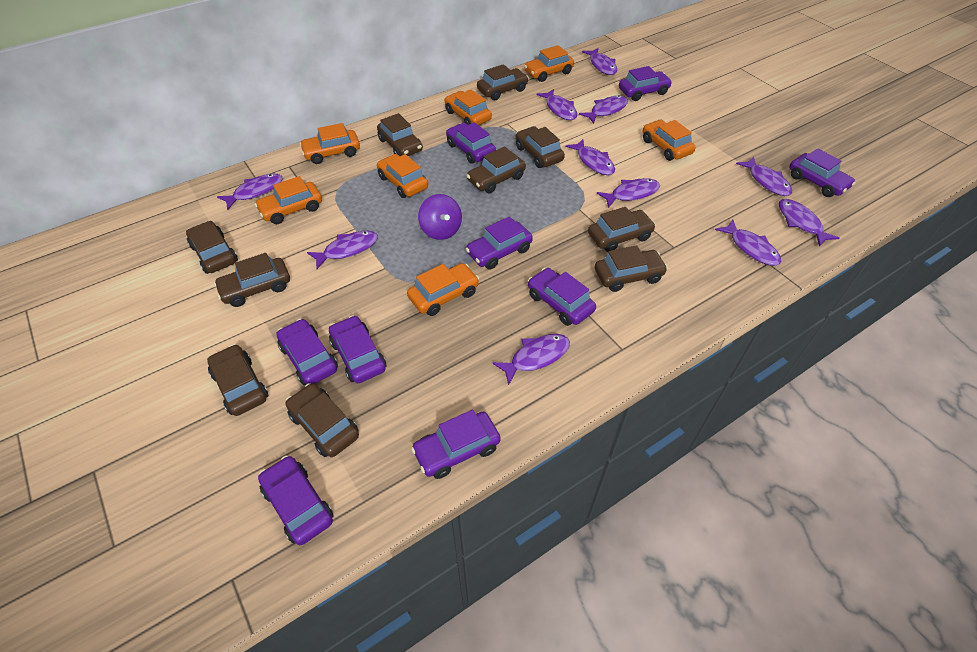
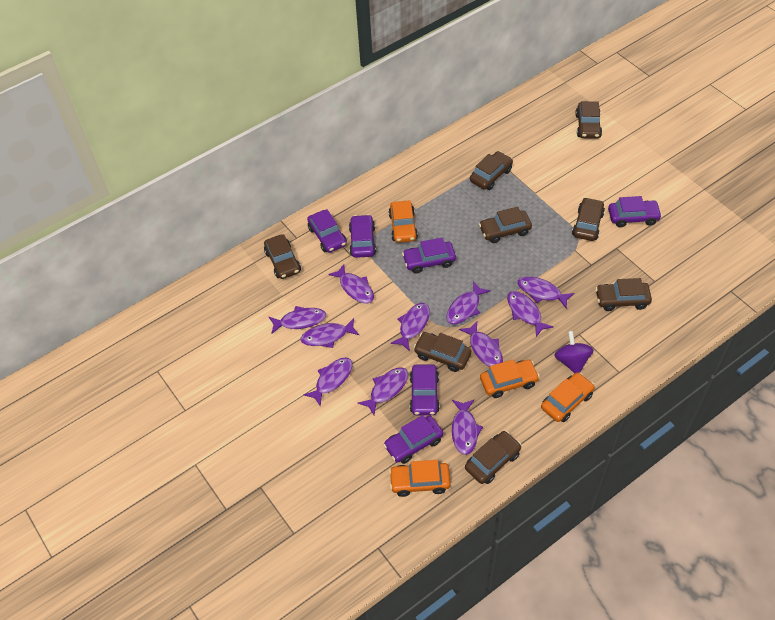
brown car: 10 -> 8
orange car: 7 -> 4
purple car: 9 -> 6

